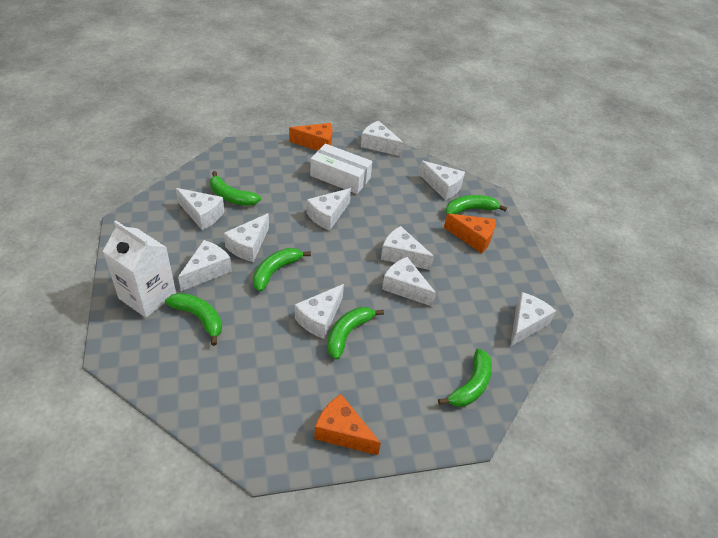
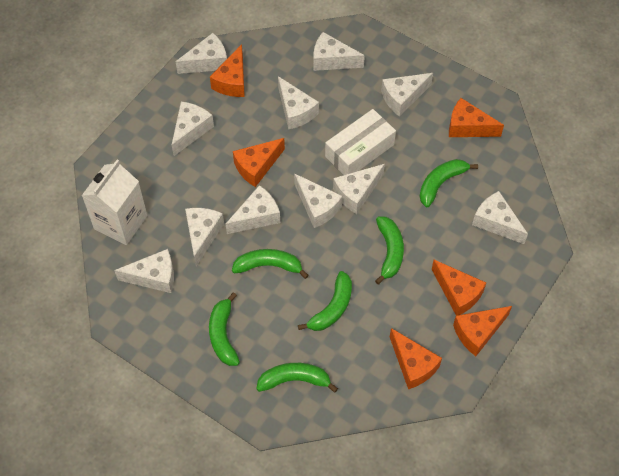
orange cheese: 3 -> 6
white cheese: 10 -> 11

